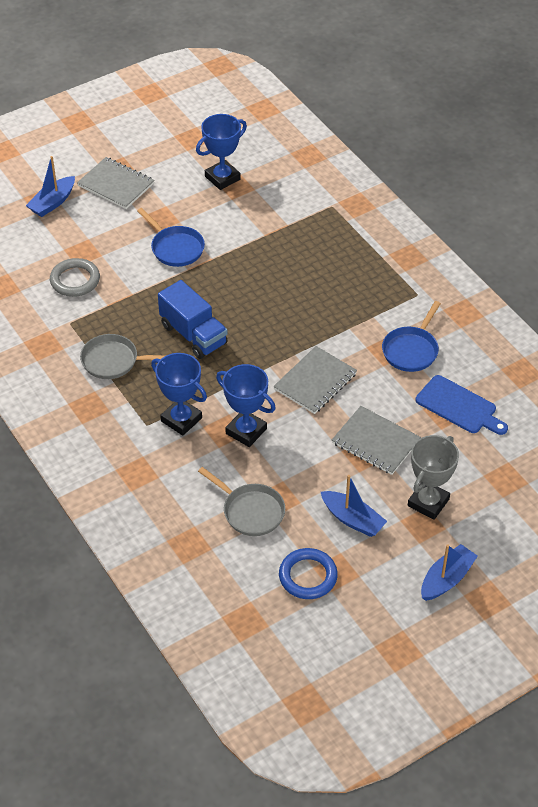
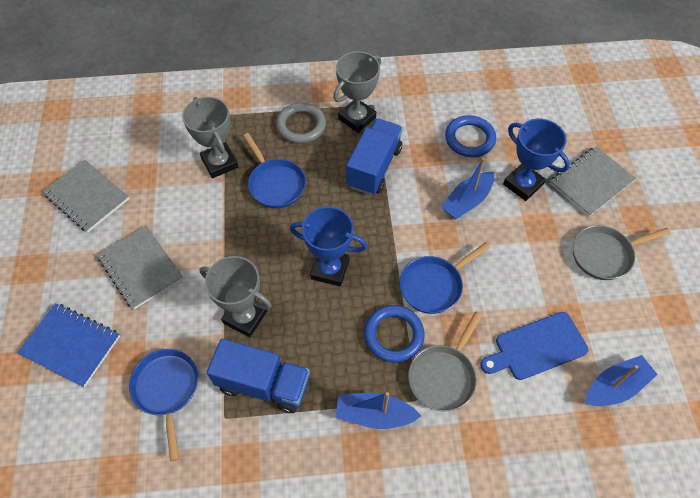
blue notebook: 0 -> 1
blue pan: 2 -> 3
blue ring: 1 -> 2
blue trophy: 3 -> 2
blue truck: 1 -> 2
grey trophy: 1 -> 3

